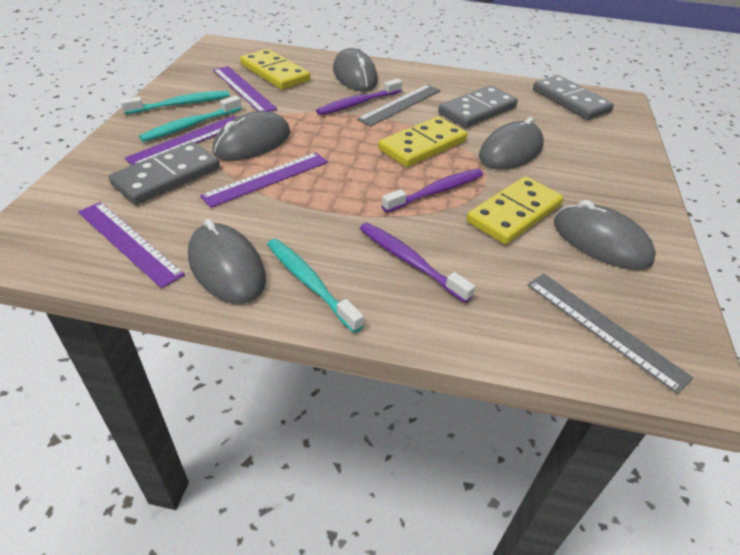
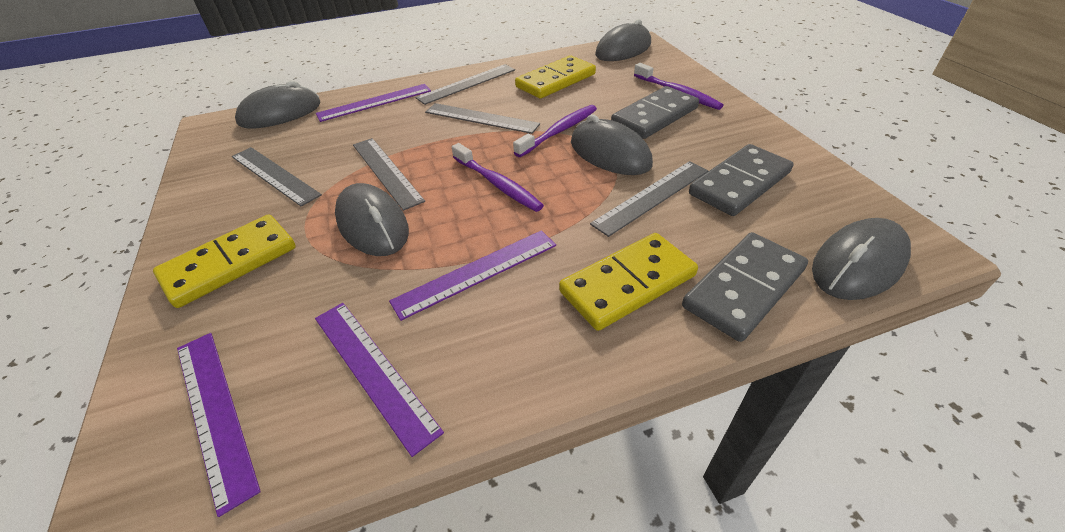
grey ruler: 2 -> 5
turquoise toothbrush: 3 -> 0

